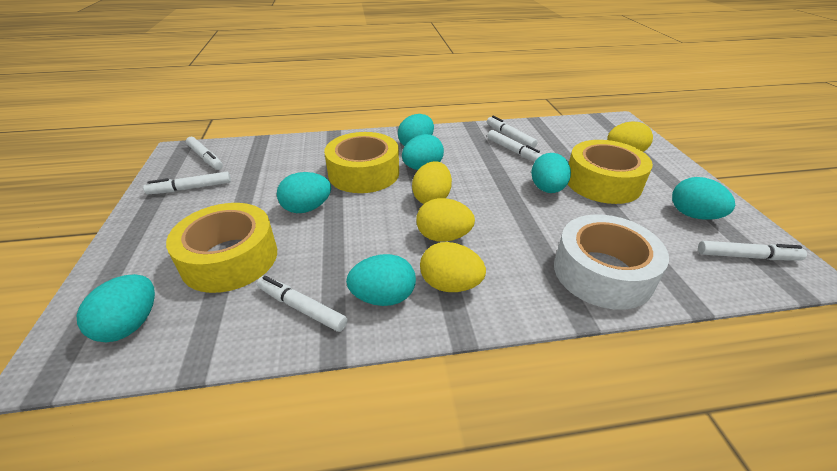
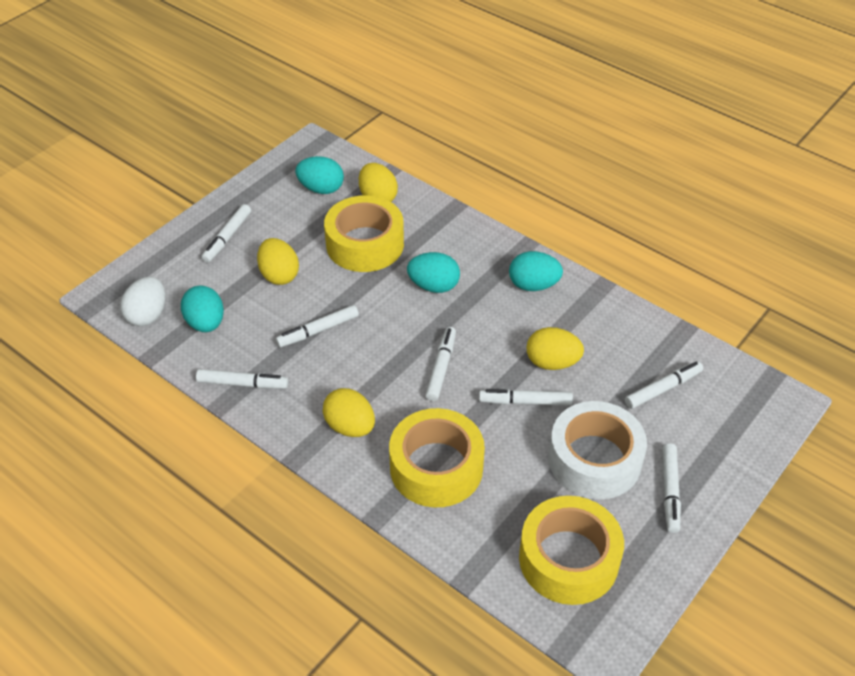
turquoise egg: 7 -> 4
white egg: 0 -> 1
white marker: 6 -> 7

